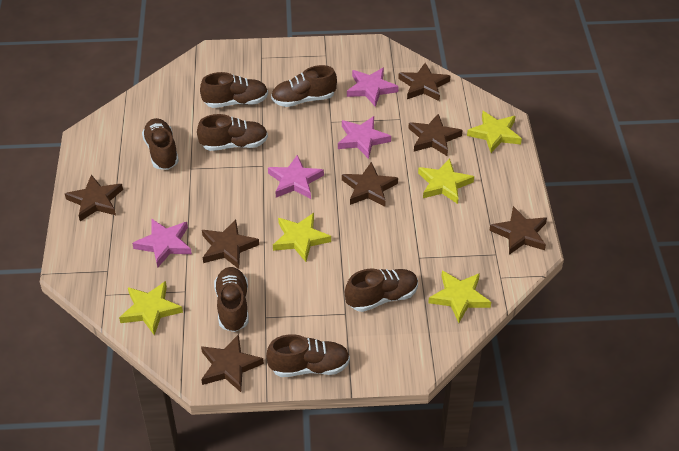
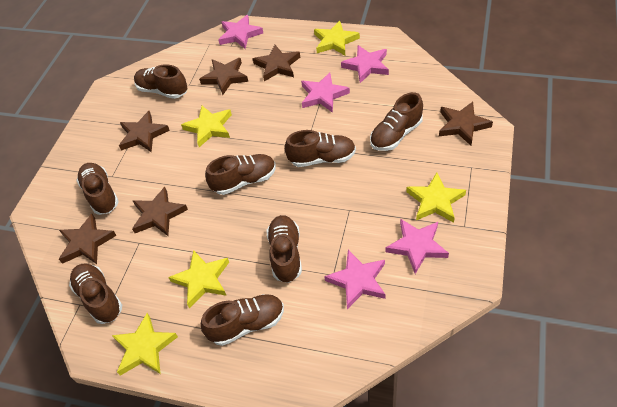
brown shoe: 7 -> 8
brown star: 7 -> 6
pink star: 4 -> 5

